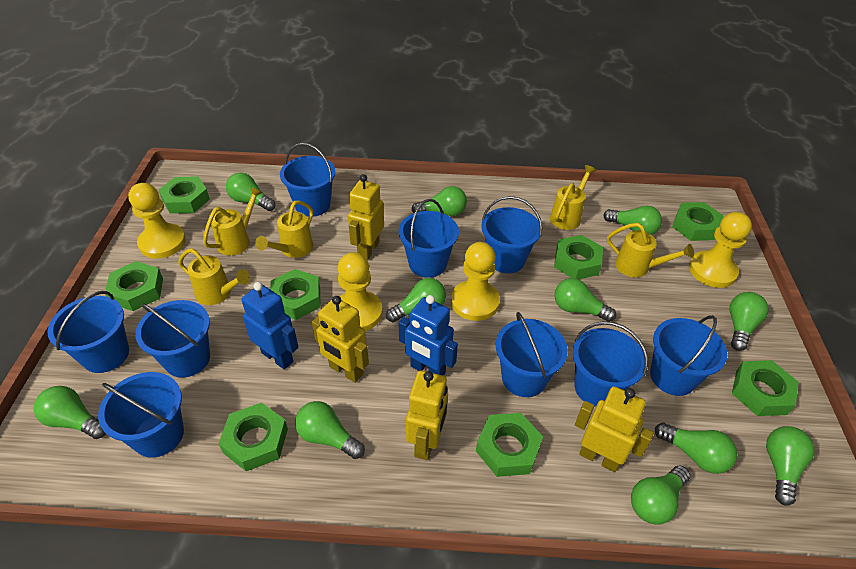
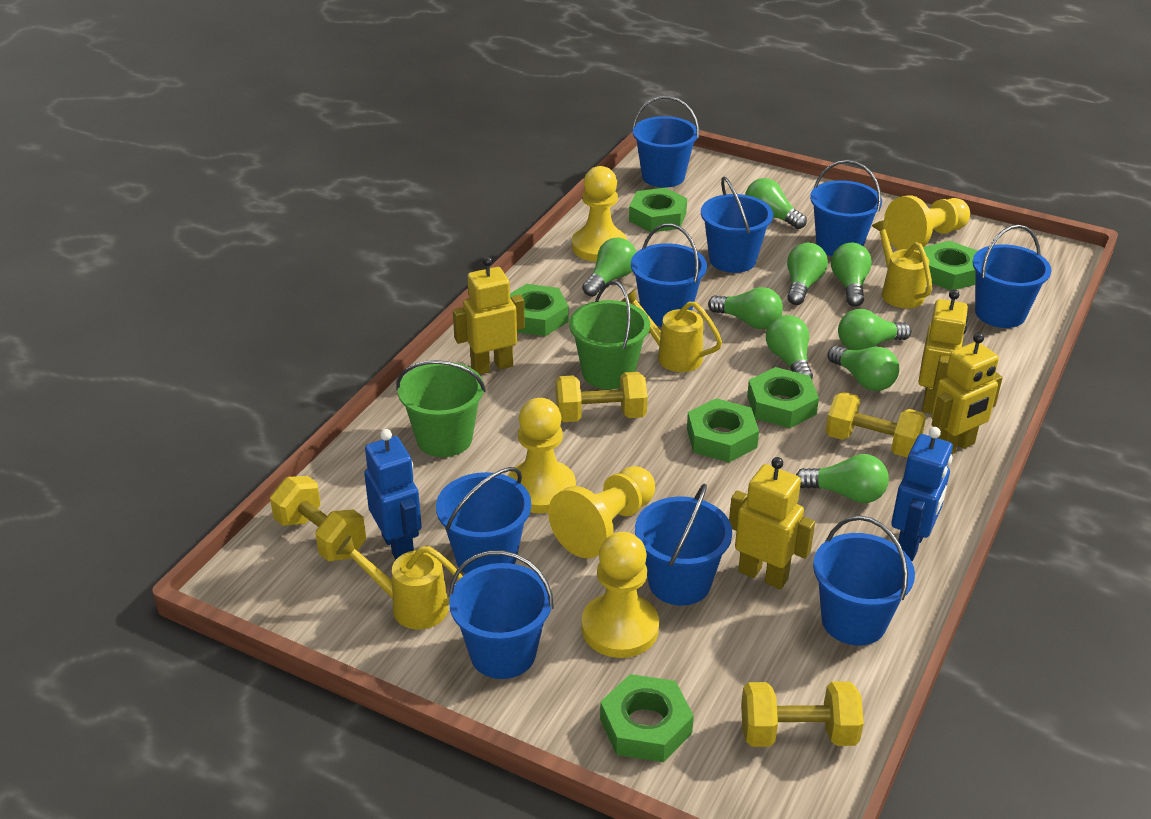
green bucket: 0 -> 2
green light bulb: 11 -> 9
green nut: 8 -> 6
yellow dumbbell: 0 -> 4
yellow pawn: 4 -> 5
yellow watering can: 5 -> 3

